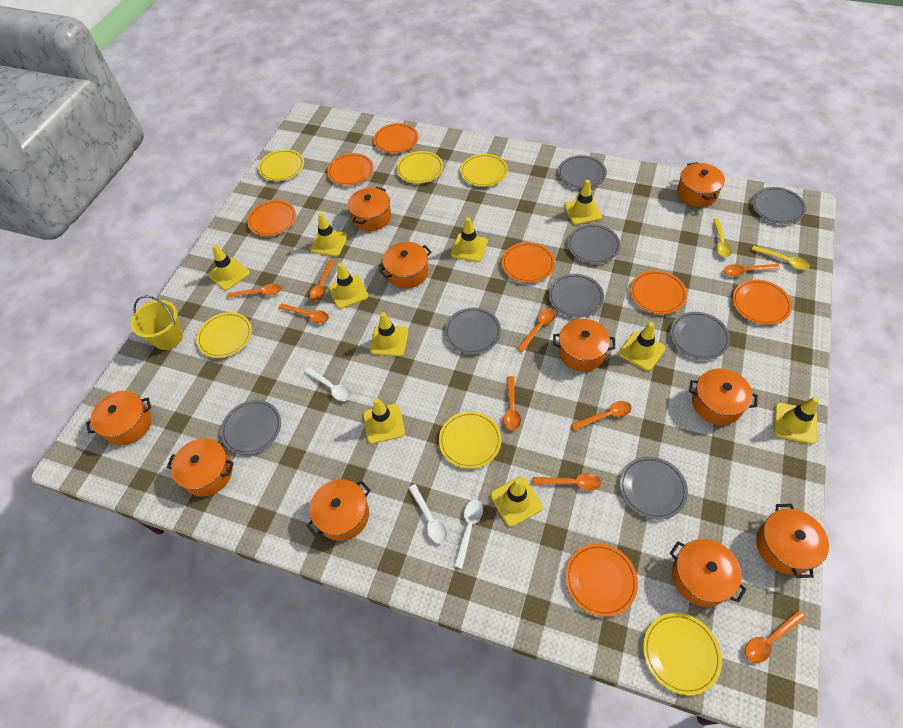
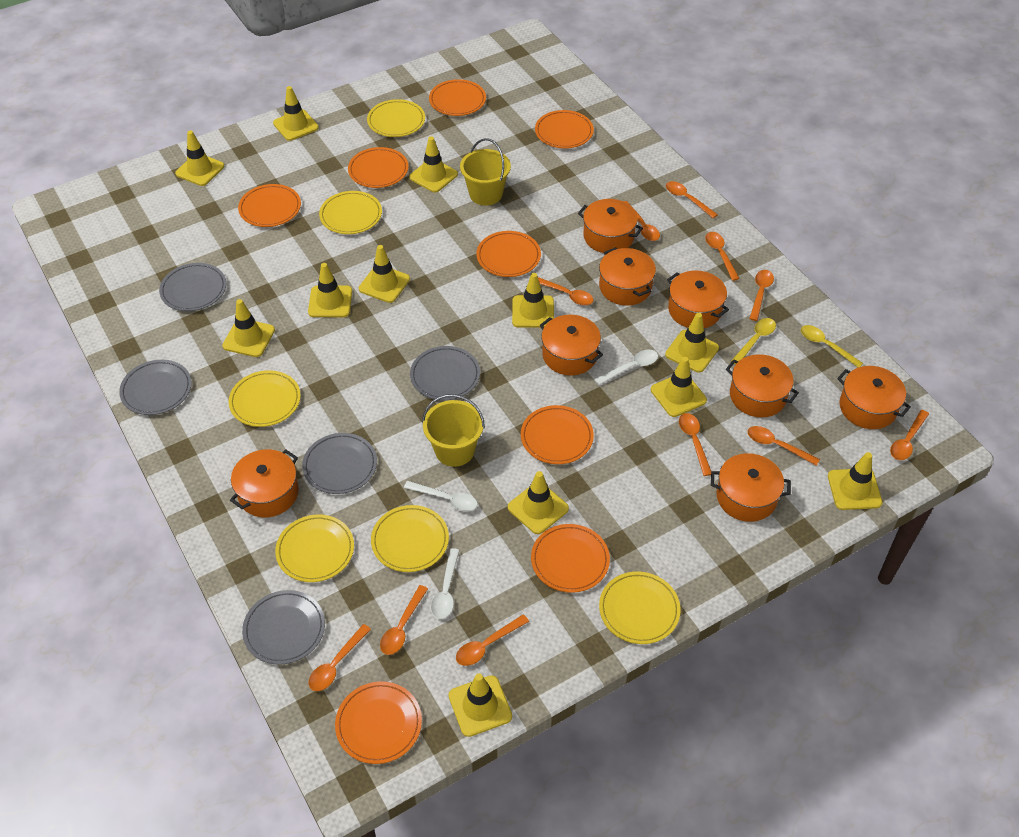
grey plate: 8 -> 5
orange plate: 7 -> 8
orange pot: 10 -> 8
orange spoon: 9 -> 11
yellow bucket: 1 -> 2
yellow traffic cone: 10 -> 12

